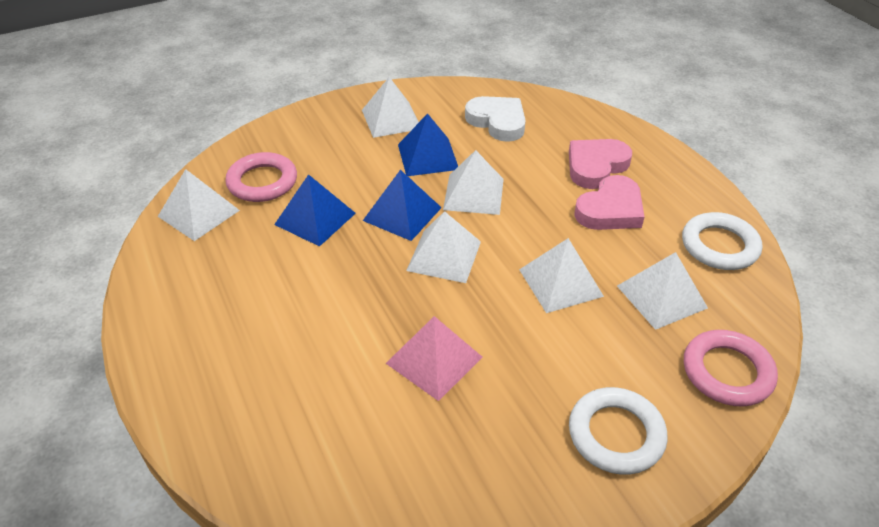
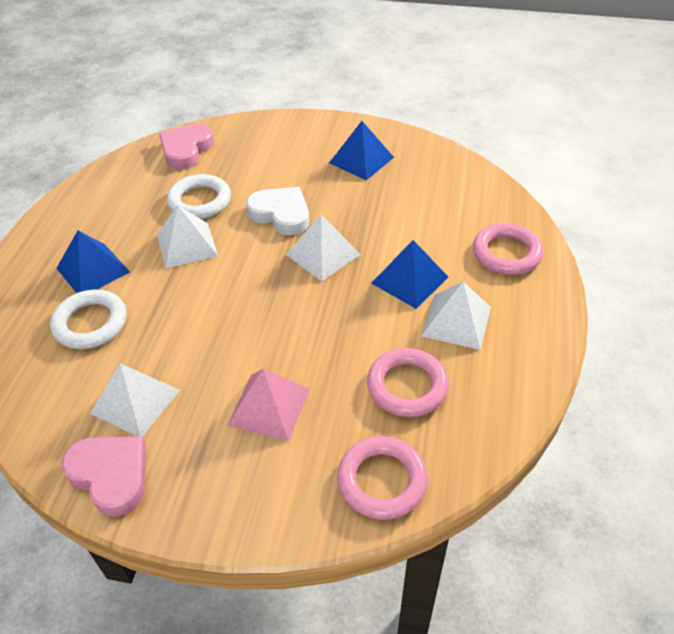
pink ring: 2 -> 3
white pyramid: 6 -> 4

